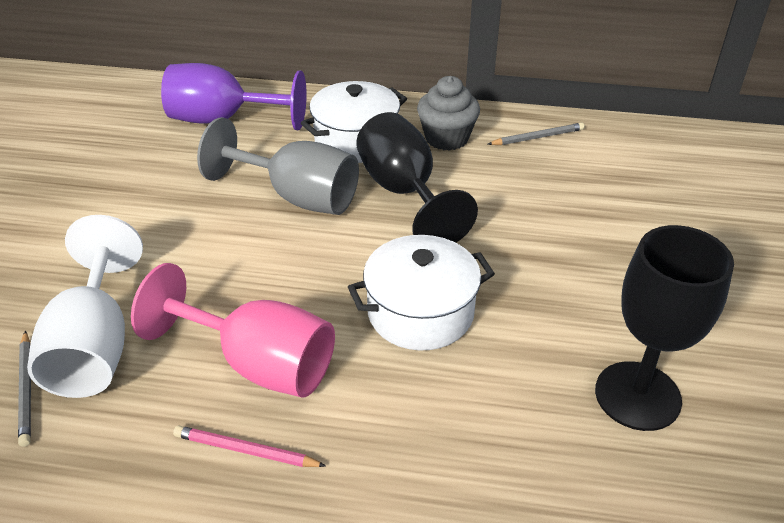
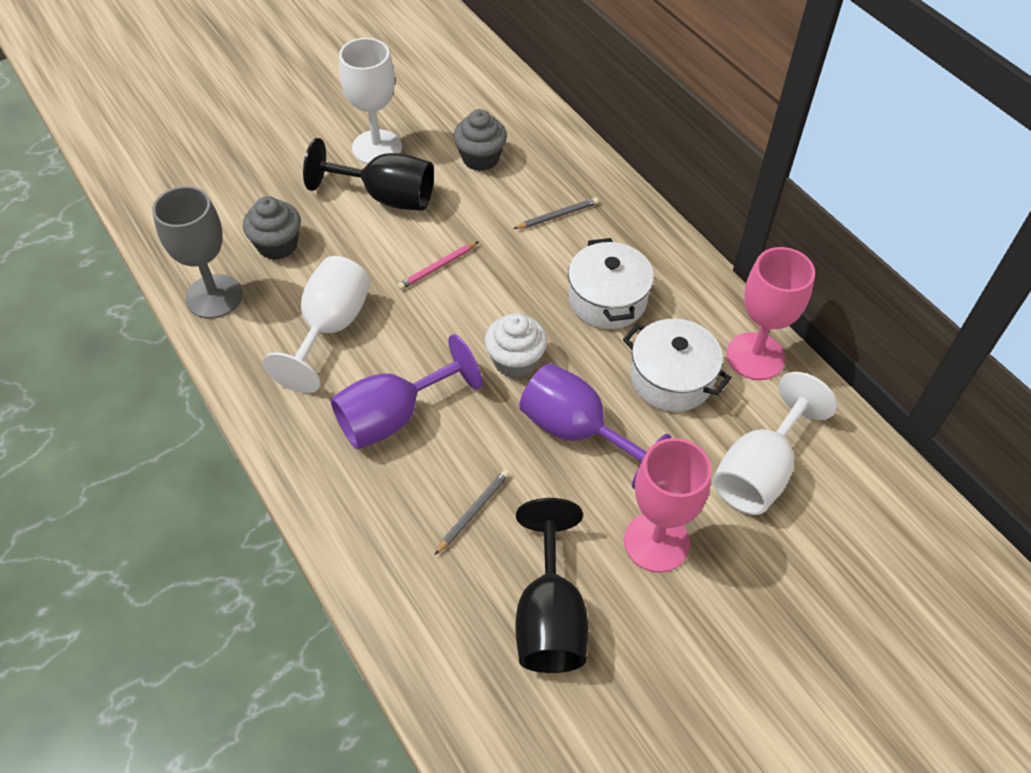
grey cupcake: 1 -> 2
pink goblet: 1 -> 2
purple goblet: 1 -> 2
white cupcake: 0 -> 1
white goblet: 1 -> 3

